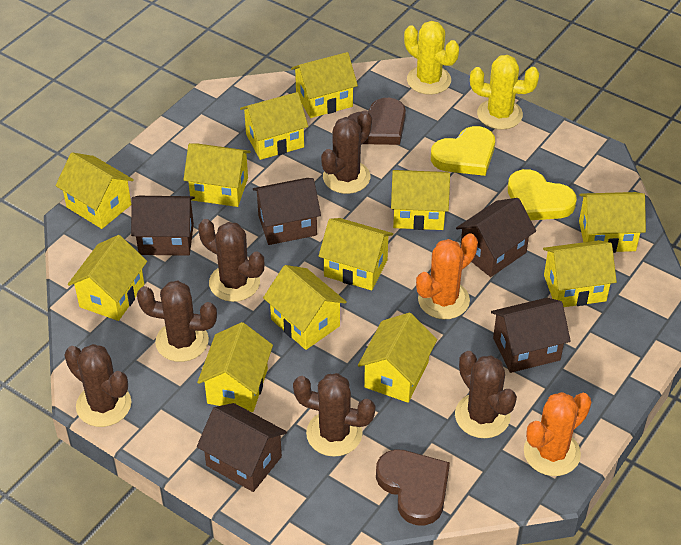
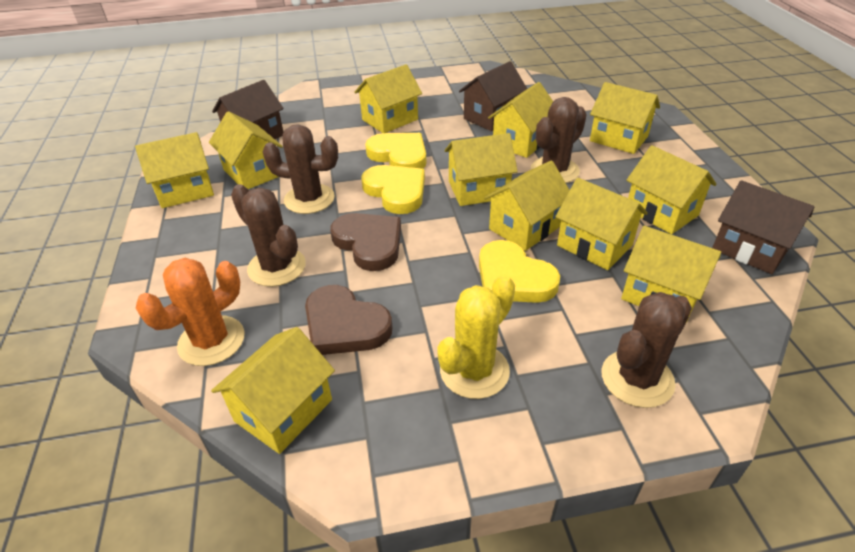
brown cactus: 6 -> 4
brown house: 5 -> 3
orange cactus: 2 -> 1
yellow cactus: 2 -> 1
yellow heart: 2 -> 3
yellow house: 12 -> 11

